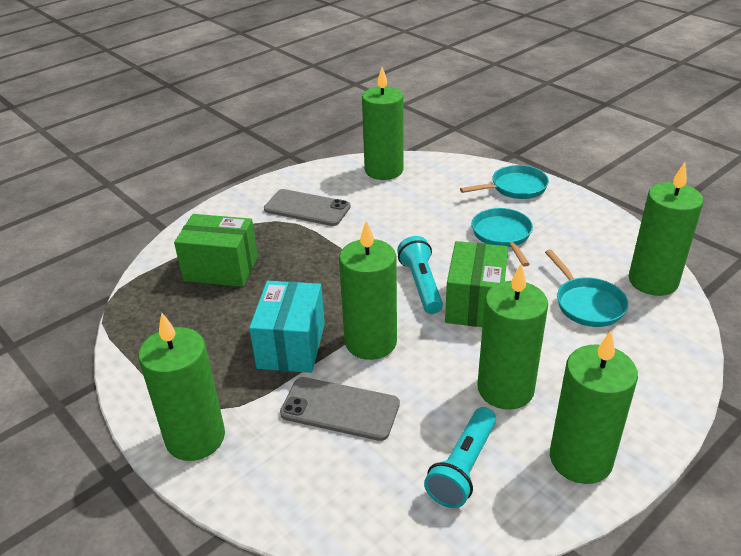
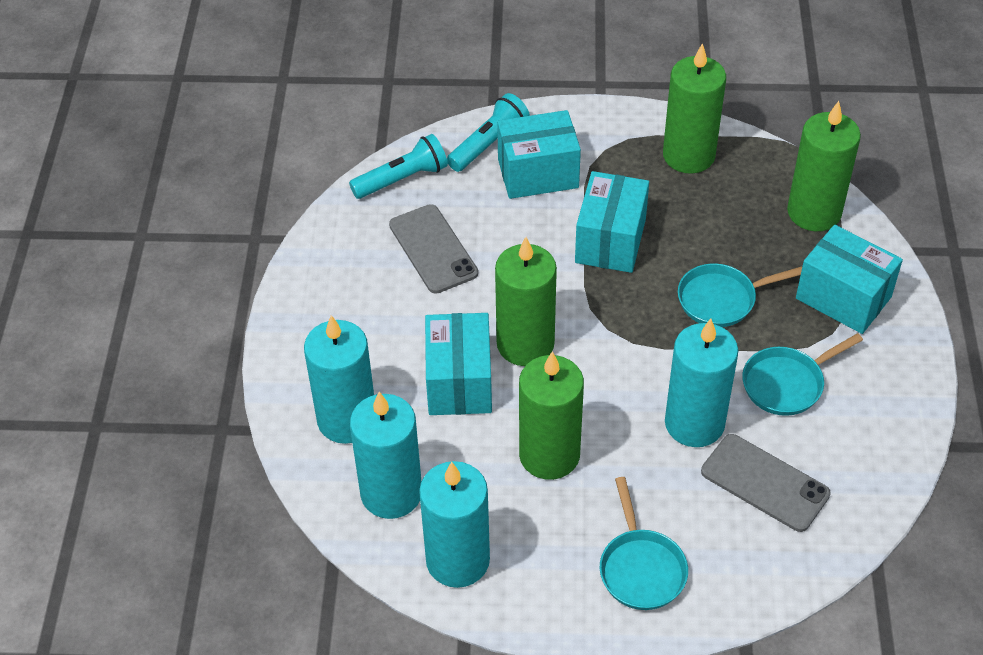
green box: 2 -> 0
green candle: 6 -> 4
turquoise box: 1 -> 4
turquoise candle: 0 -> 4

